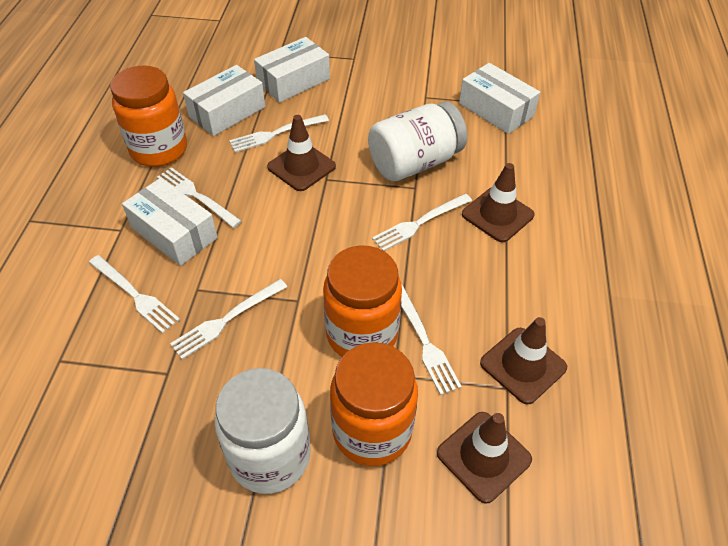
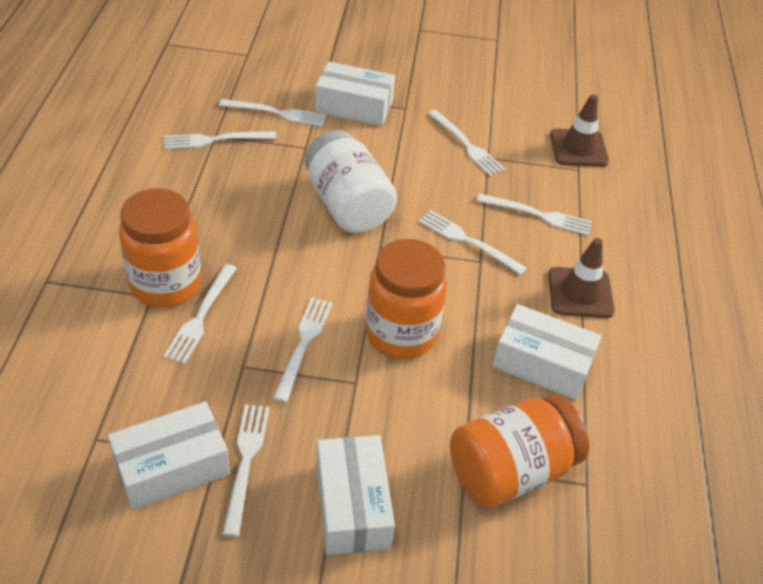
brown traffic cone: 4 -> 2
white fork: 6 -> 8
white jar: 2 -> 1

